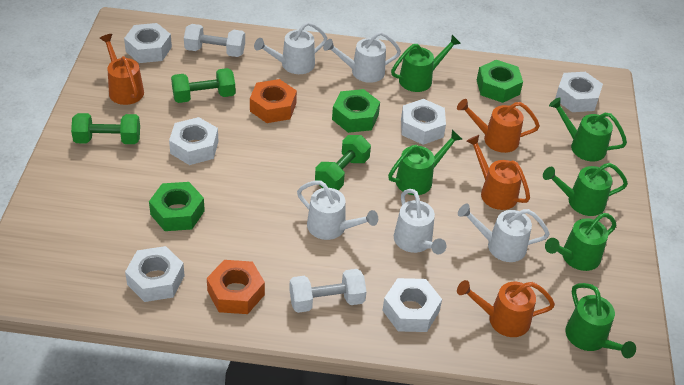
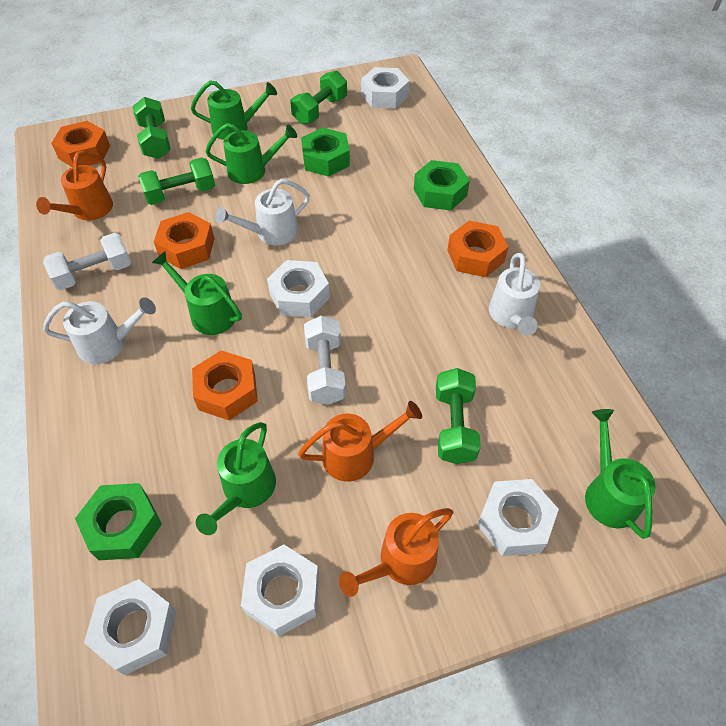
green dumbbell: 3 -> 4
green watering can: 6 -> 5
orange nut: 2 -> 4
orange watering can: 4 -> 3
white nut: 6 -> 5
white watering can: 5 -> 3

